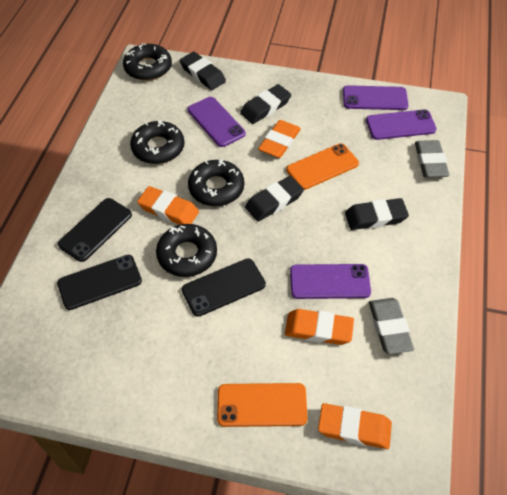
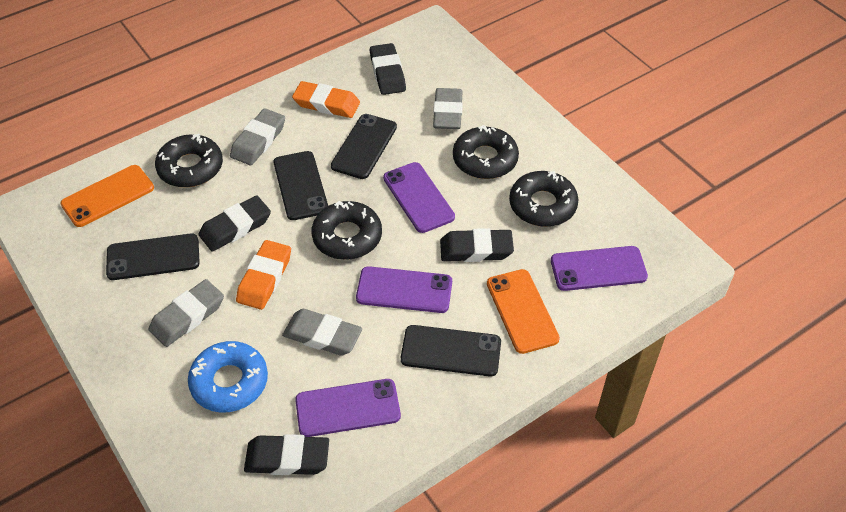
black phone: 3 -> 4
blue donut: 0 -> 1
grey eraser: 2 -> 4
orange eraser: 4 -> 2

